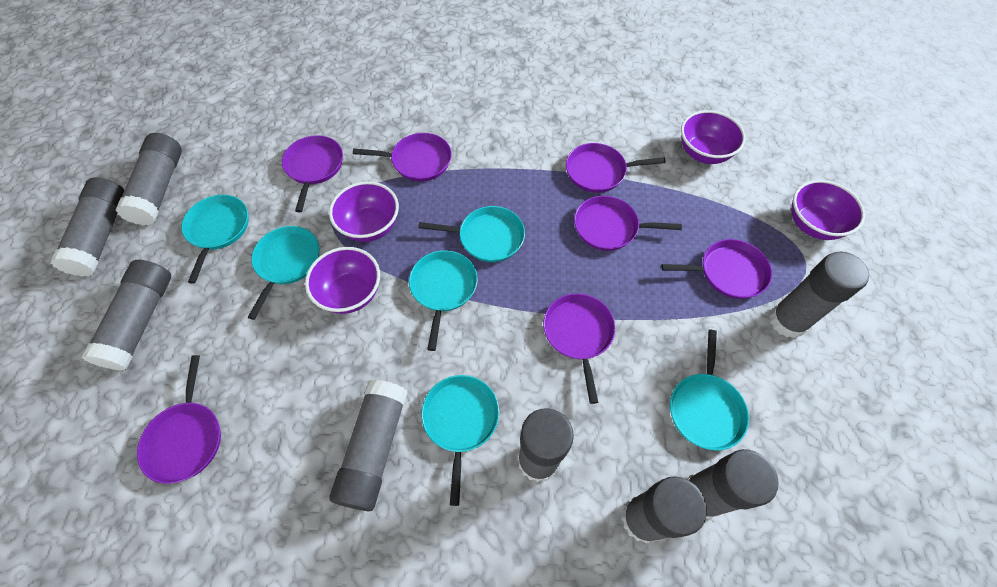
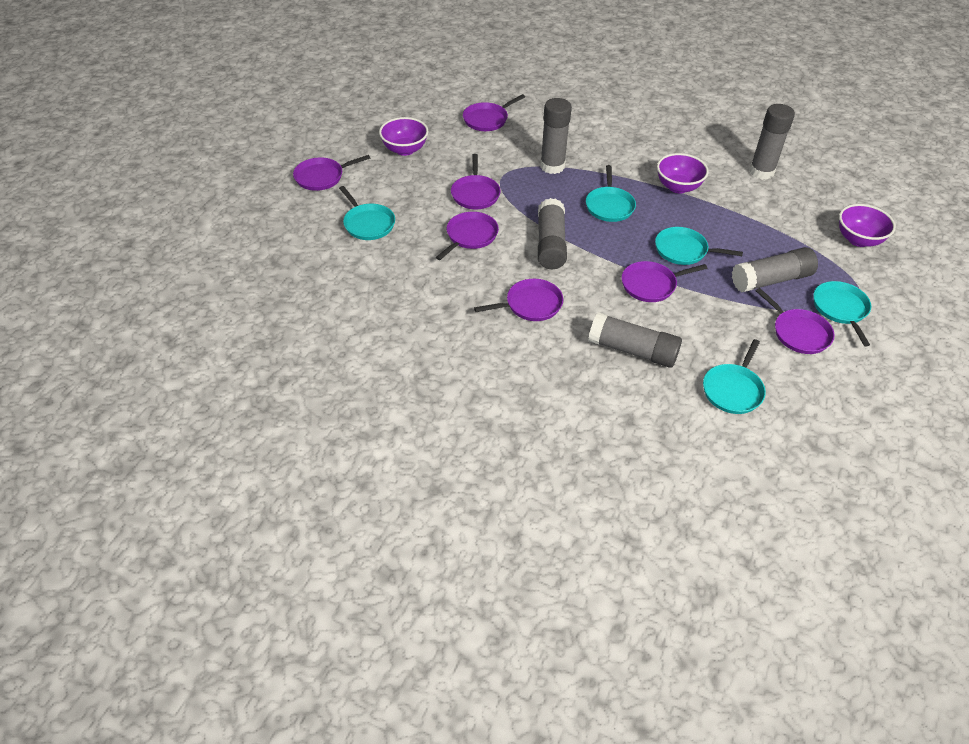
grey glue stick: 8 -> 5
purple bowl: 4 -> 3
turquoise pan: 6 -> 5

